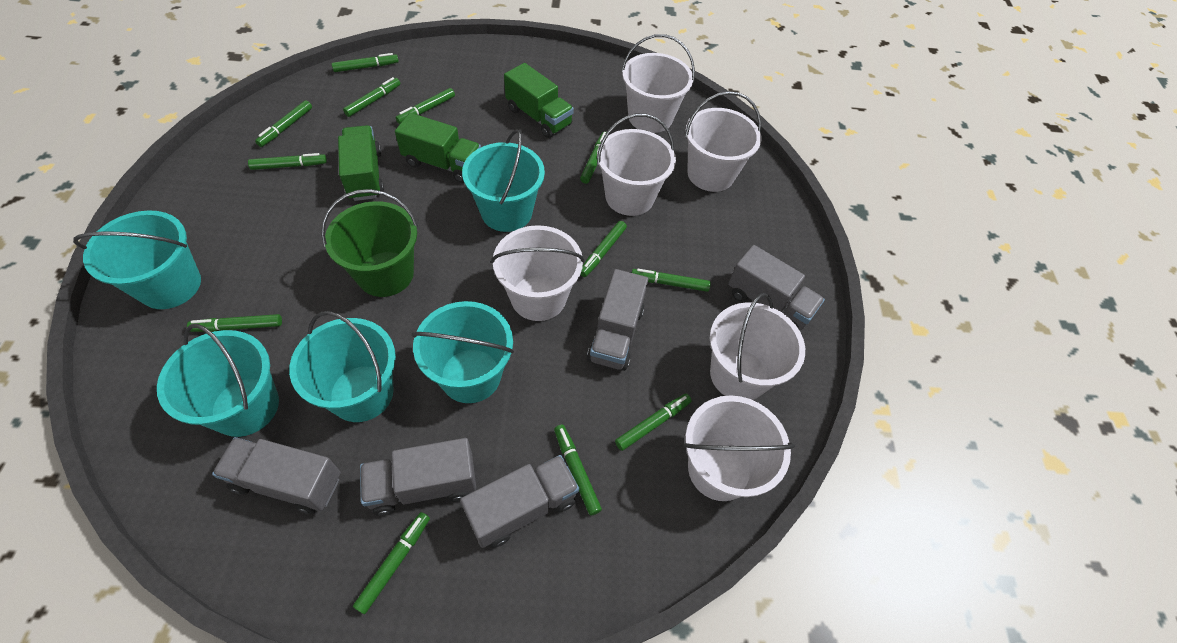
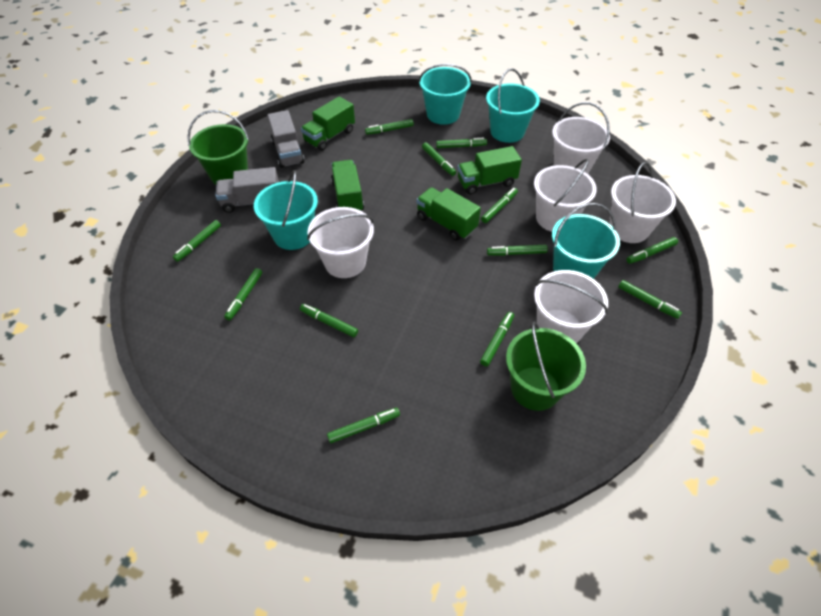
green bucket: 1 -> 2
green truck: 3 -> 4
grey truck: 5 -> 2
turquoise bucket: 5 -> 4
white bucket: 6 -> 5

